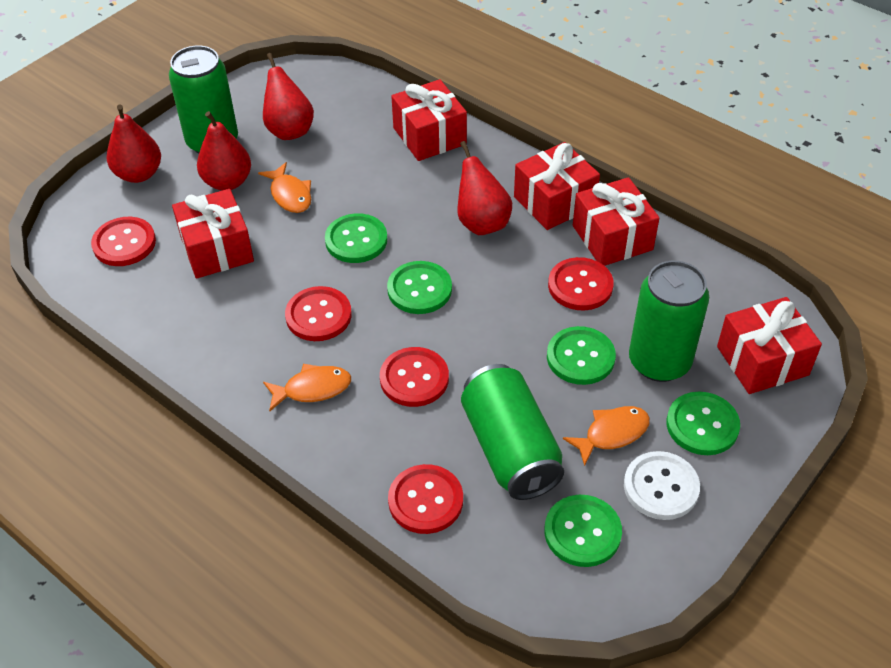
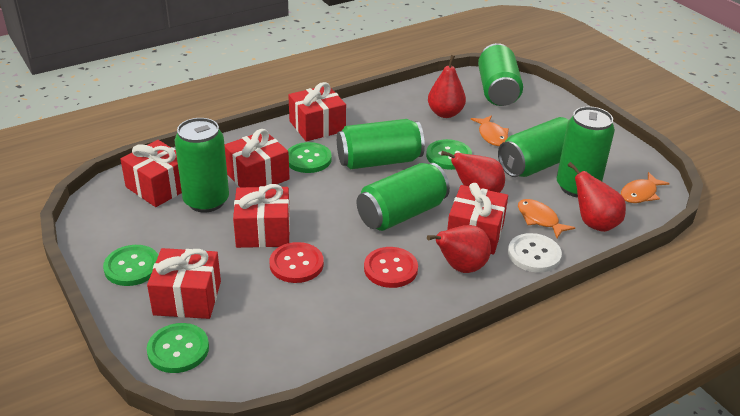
green button: 5 -> 4
green can: 3 -> 6
red button: 5 -> 2
red gift: 5 -> 6

